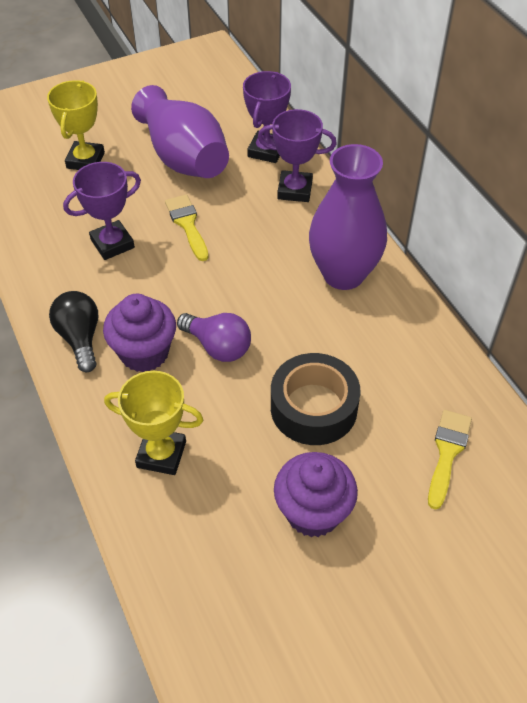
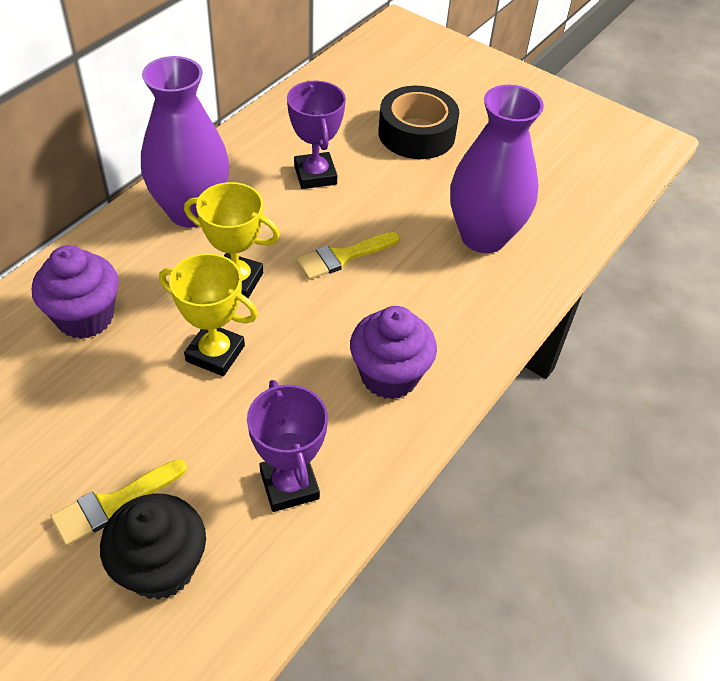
black cupcake: 0 -> 1
black light bulb: 1 -> 0
purple light bulb: 1 -> 0
purple trophy: 3 -> 2

